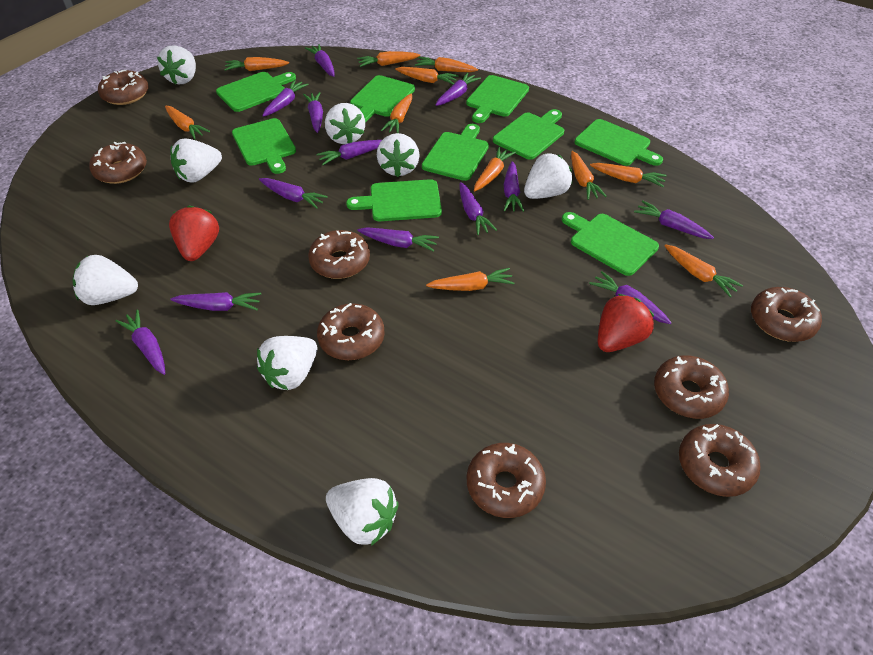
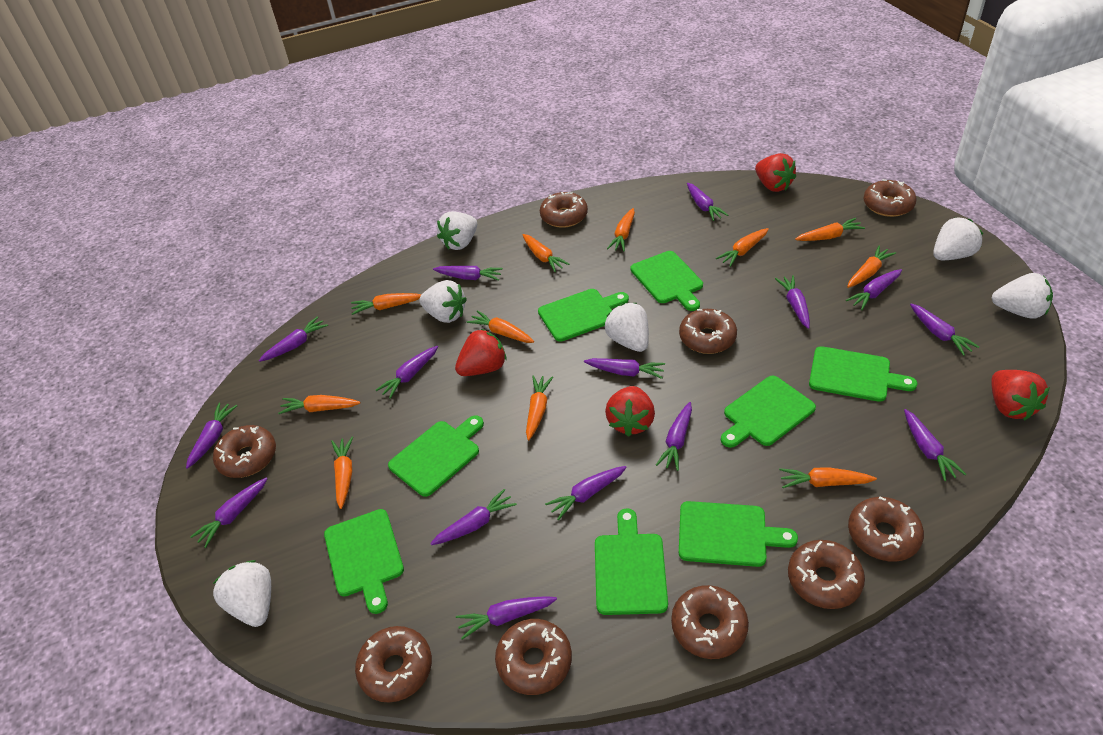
brown donut: 8 -> 9
green cutting board: 9 -> 8
purple carrot: 13 -> 15
red strawberry: 2 -> 4
white strawberry: 8 -> 6

